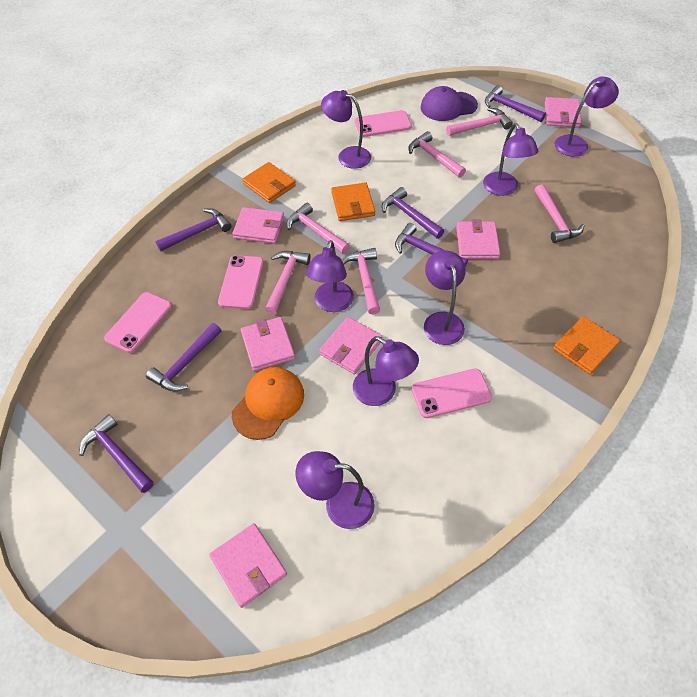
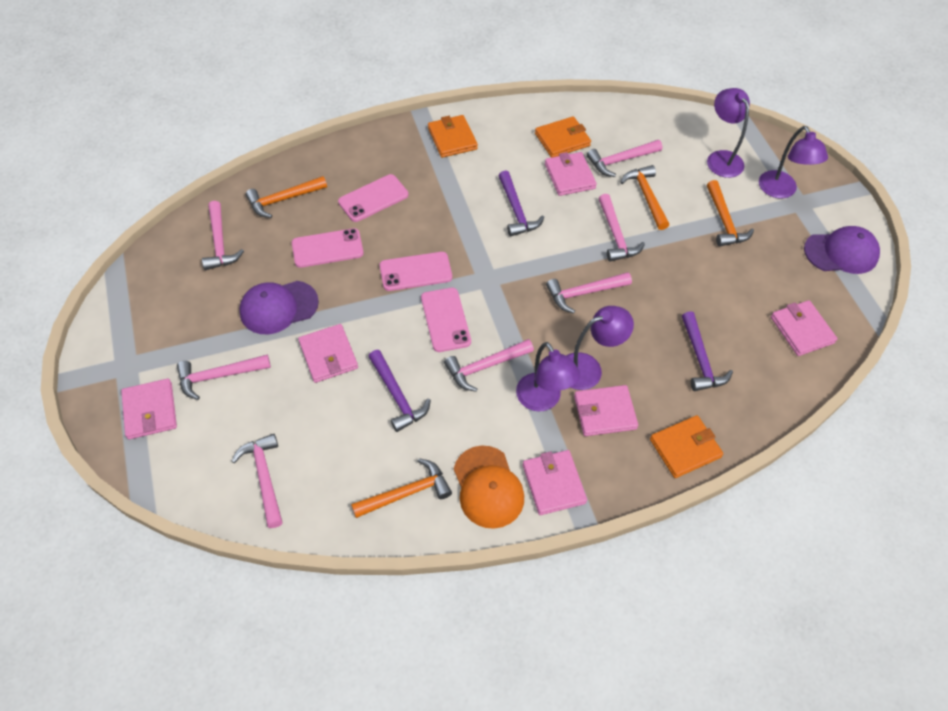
orange hammer: 0 -> 4
pink hammer: 6 -> 7
purple cap: 1 -> 2
purple hammer: 6 -> 3
purple lamp: 7 -> 4

